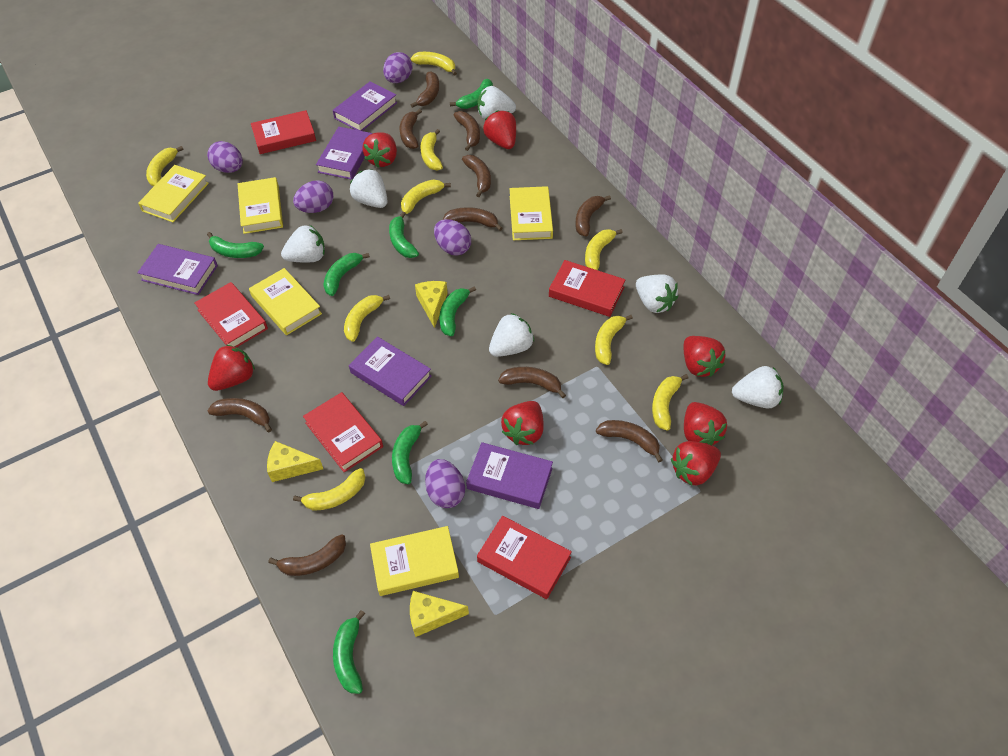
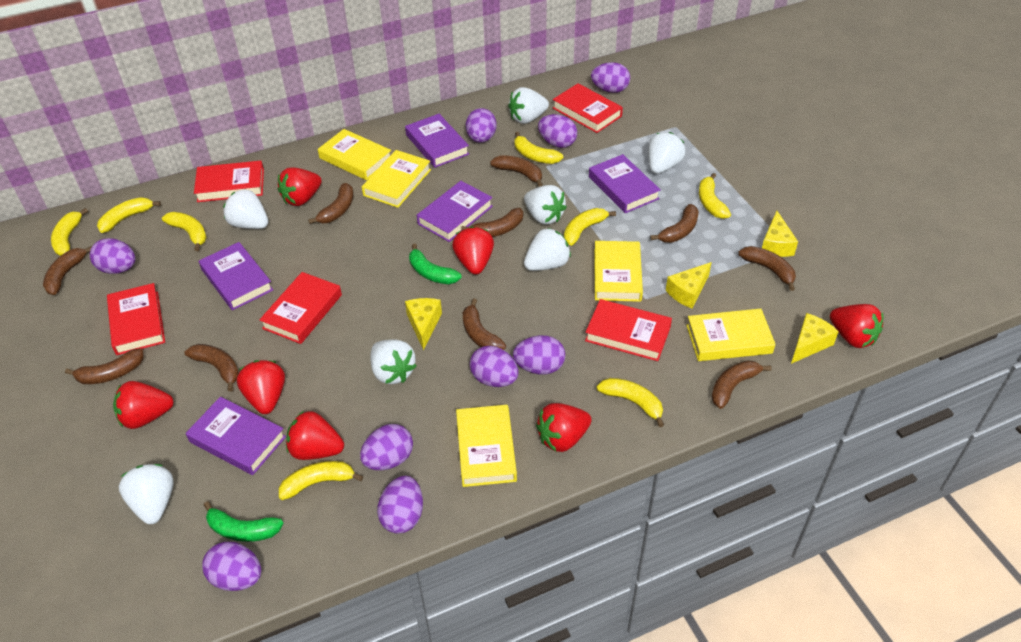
green banana: 7 -> 2
purple egg: 5 -> 9
white strawberry: 6 -> 7
yellow banana: 9 -> 8
yellow cheese: 3 -> 4

